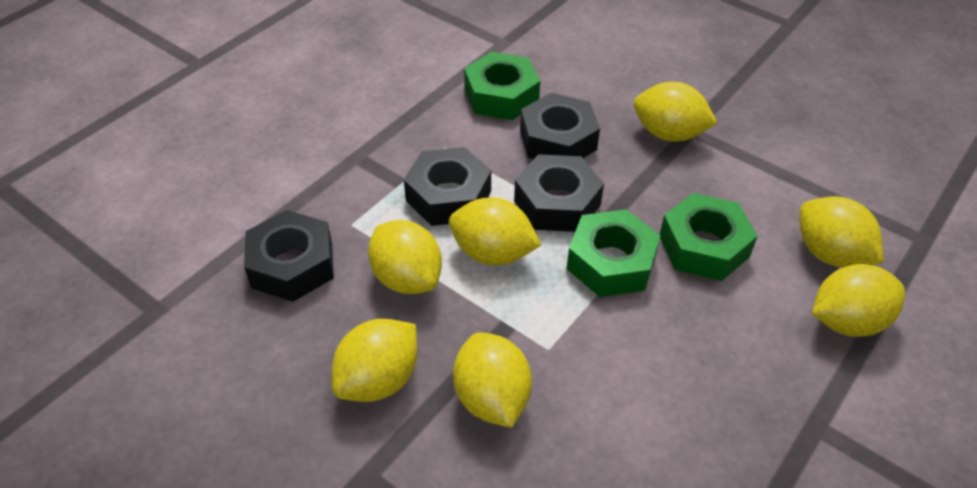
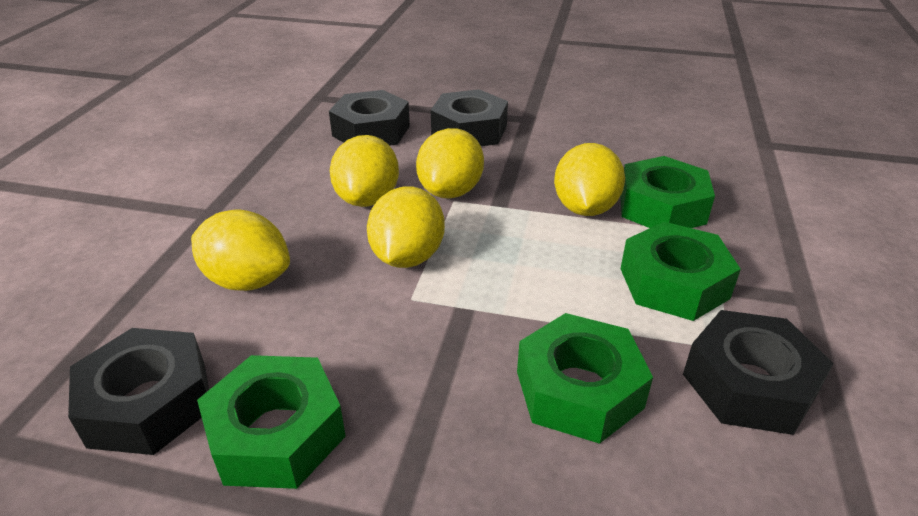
green nut: 3 -> 4
yellow lemon: 7 -> 5

